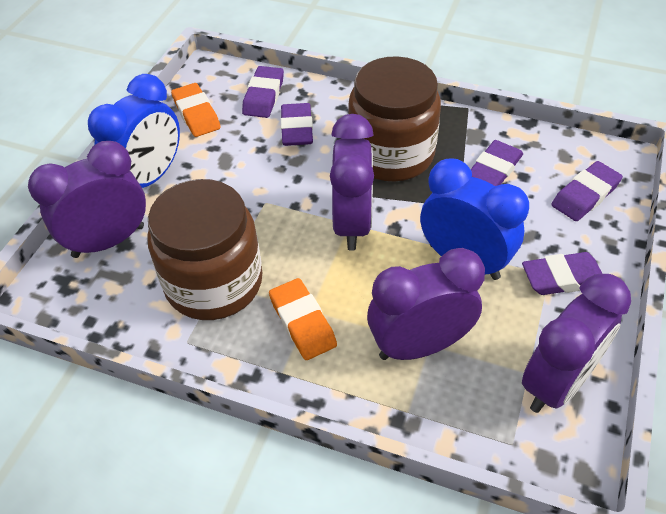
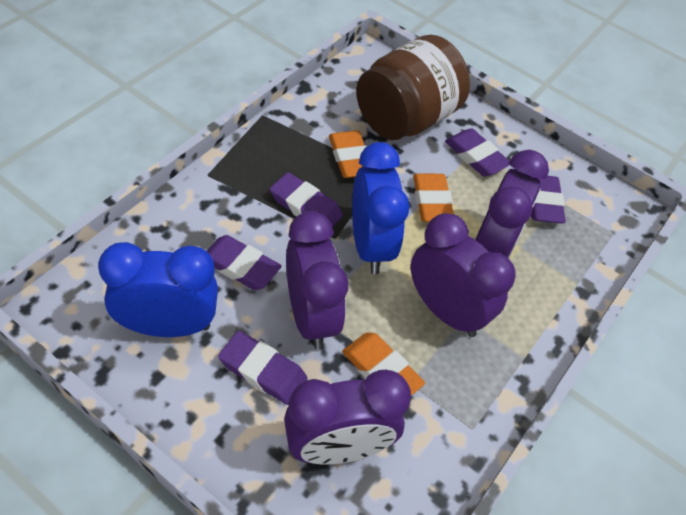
brown jar: 2 -> 1
orange eraser: 2 -> 3

